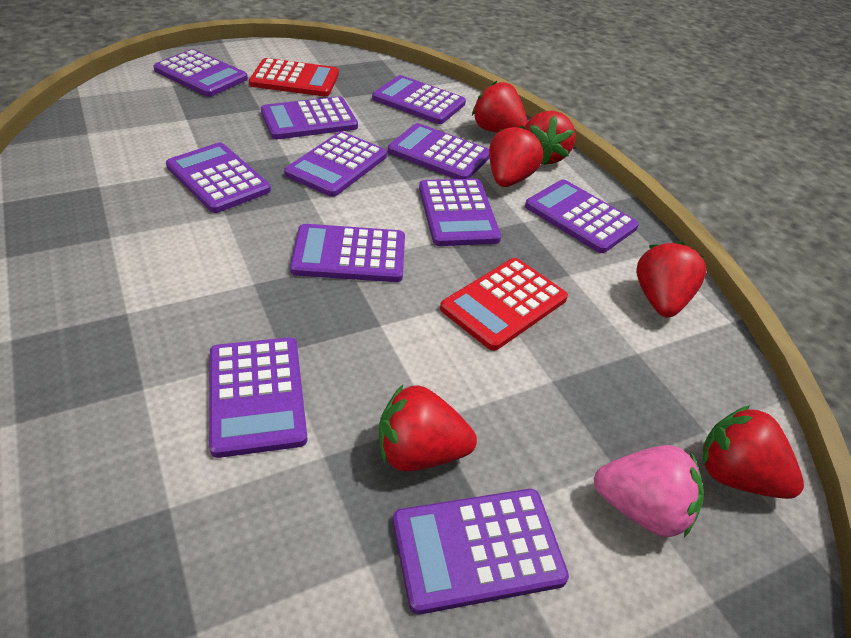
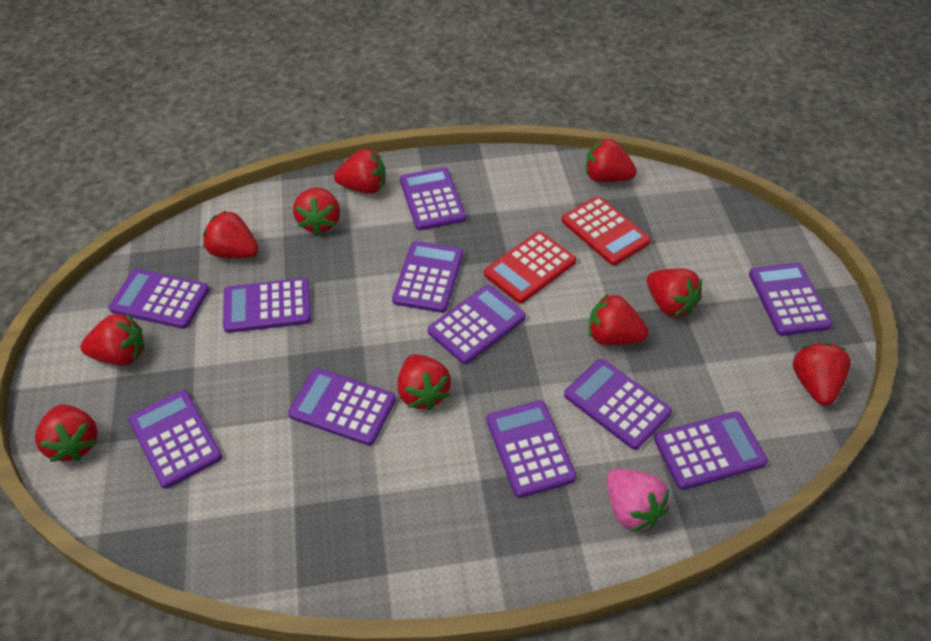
red strawberry: 6 -> 10

